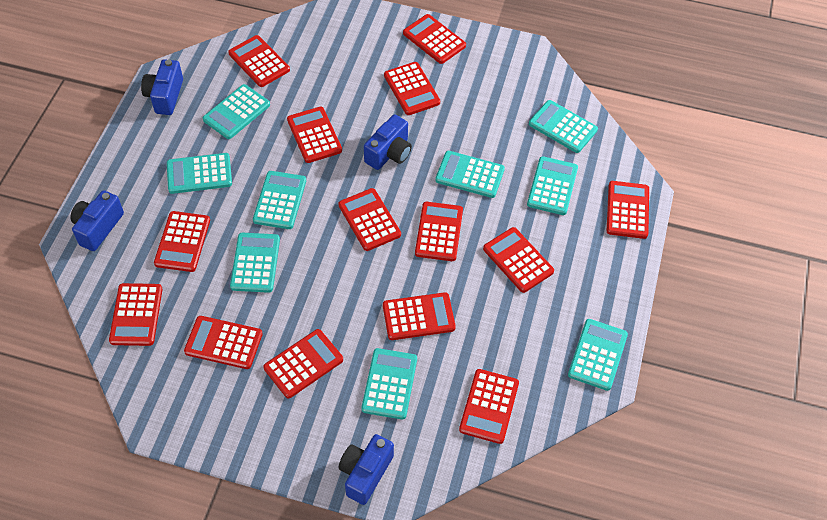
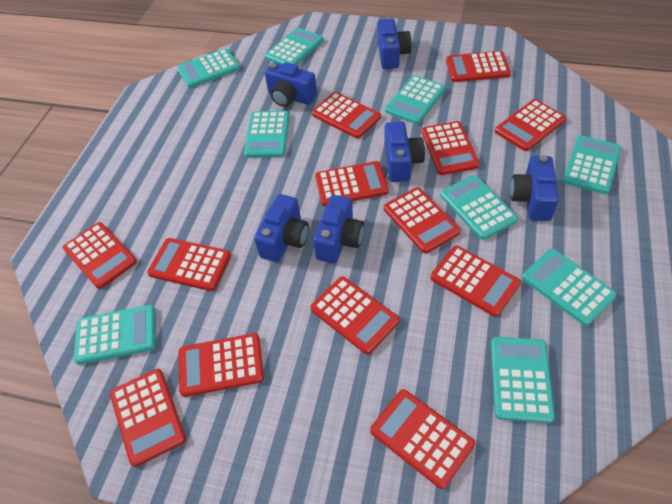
blue camera: 4 -> 6
red calculator: 14 -> 13

